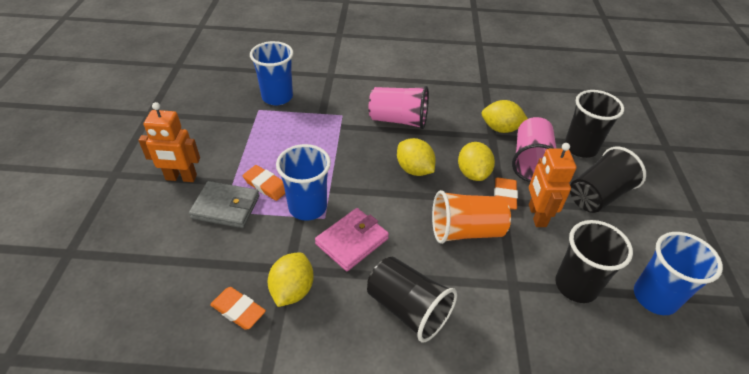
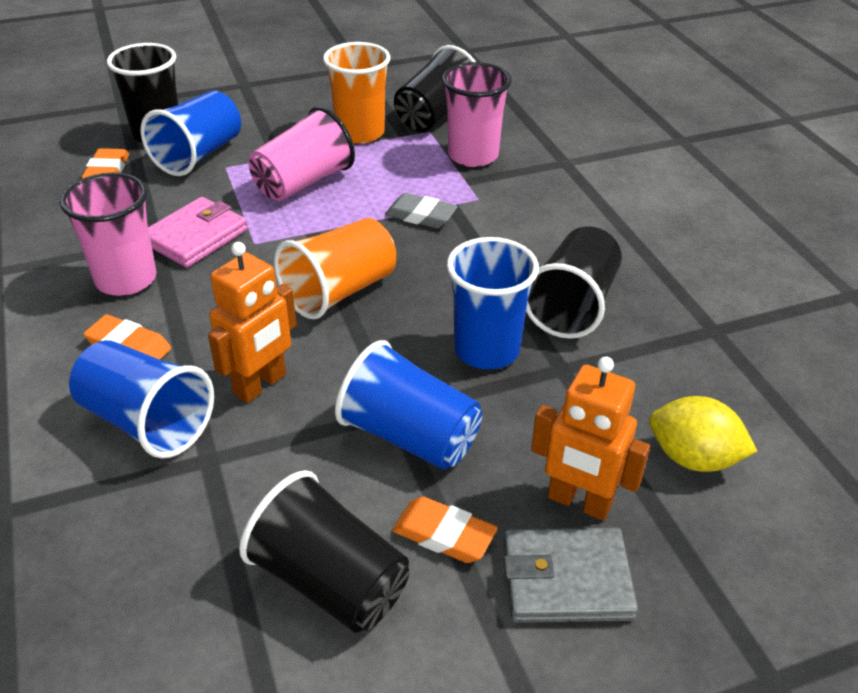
blue cup: 3 -> 4
grey eraser: 0 -> 1
orange cup: 1 -> 2
pink cup: 2 -> 3
yellow lemon: 4 -> 1

